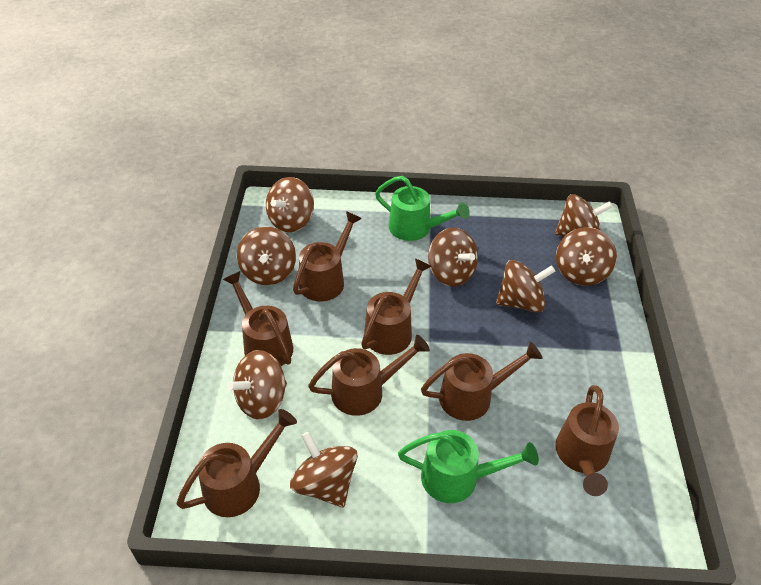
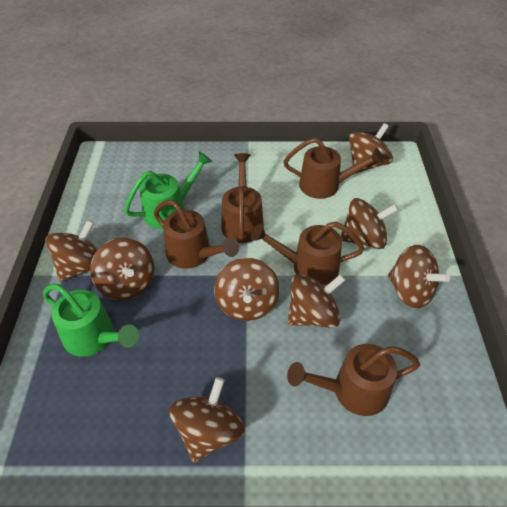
brown watering can: 7 -> 5

